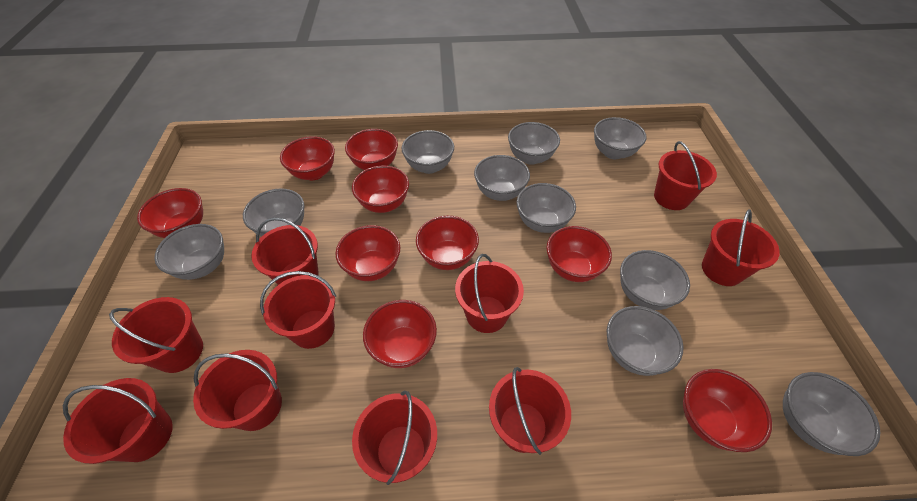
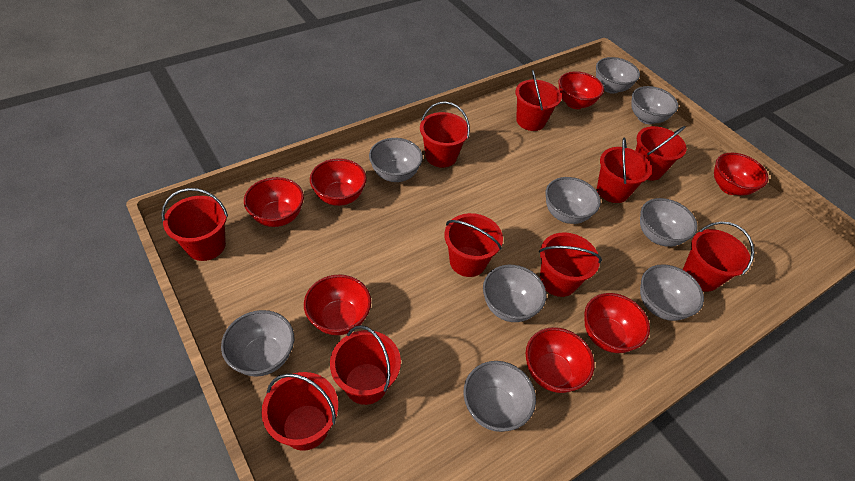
grey bowl: 10 -> 9
red bowl: 9 -> 7

